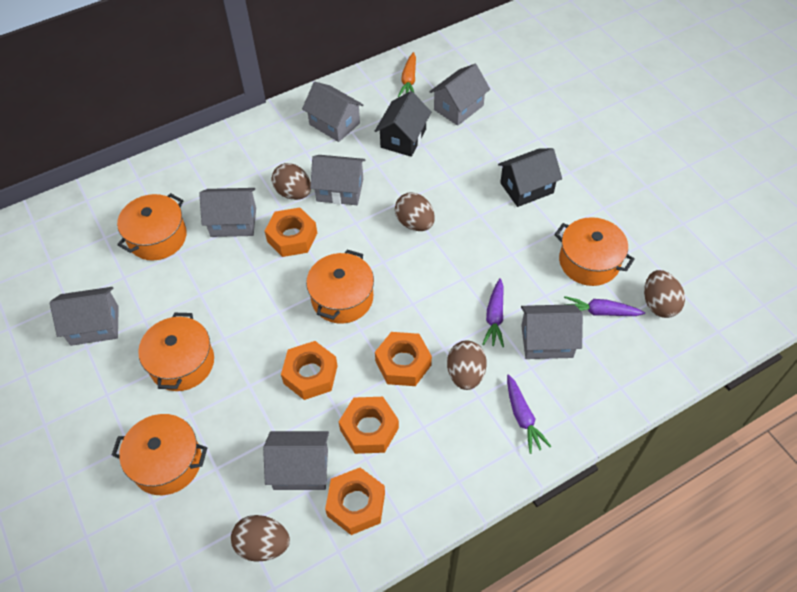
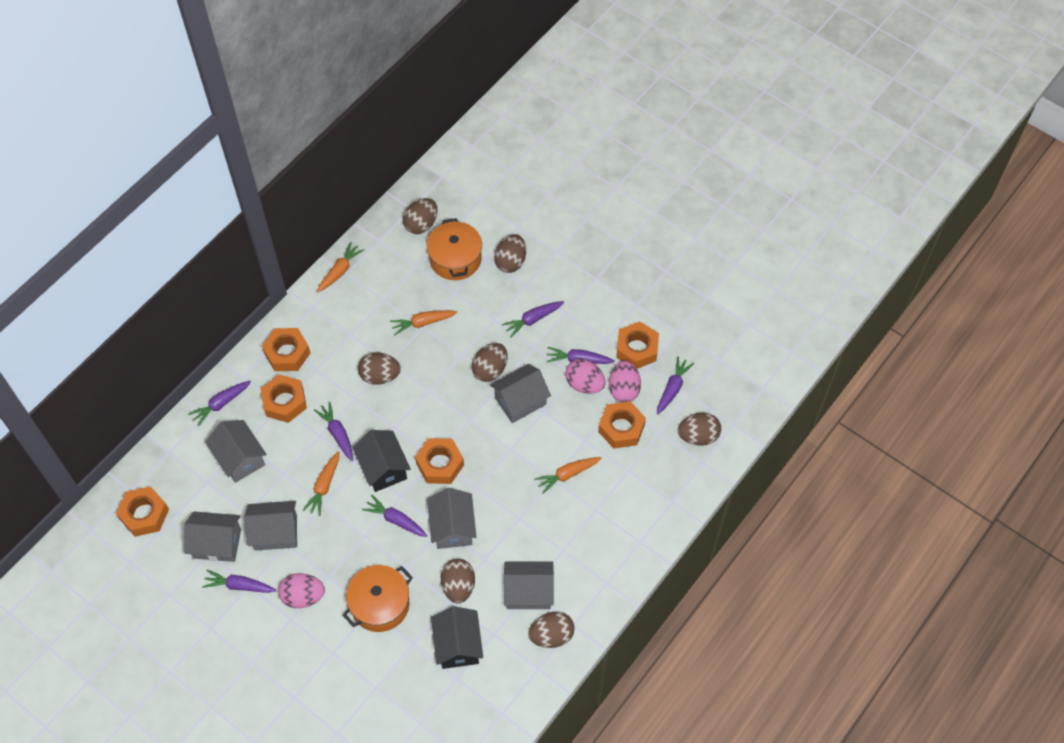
brown egg: 5 -> 7
grey house: 7 -> 6
orange carrot: 1 -> 4
orange nut: 5 -> 6
orange pot: 5 -> 2
pink egg: 0 -> 3
purple carrot: 3 -> 7

